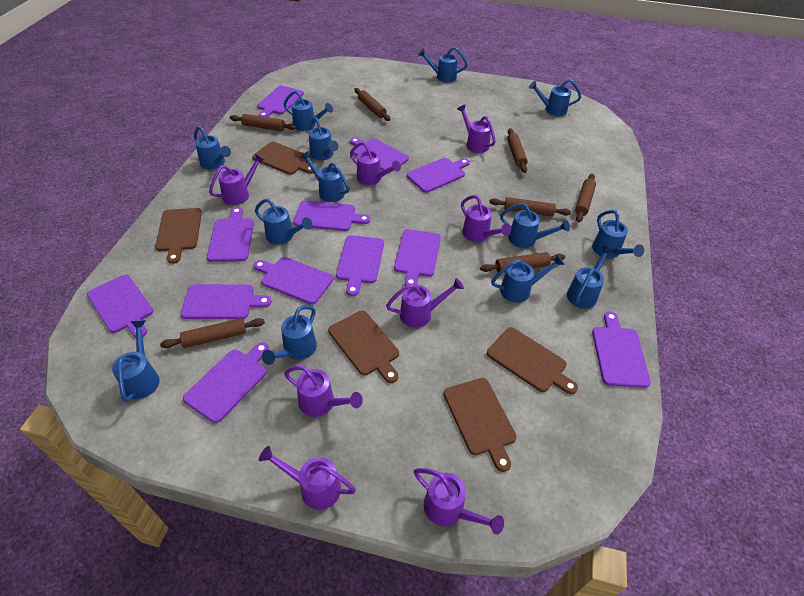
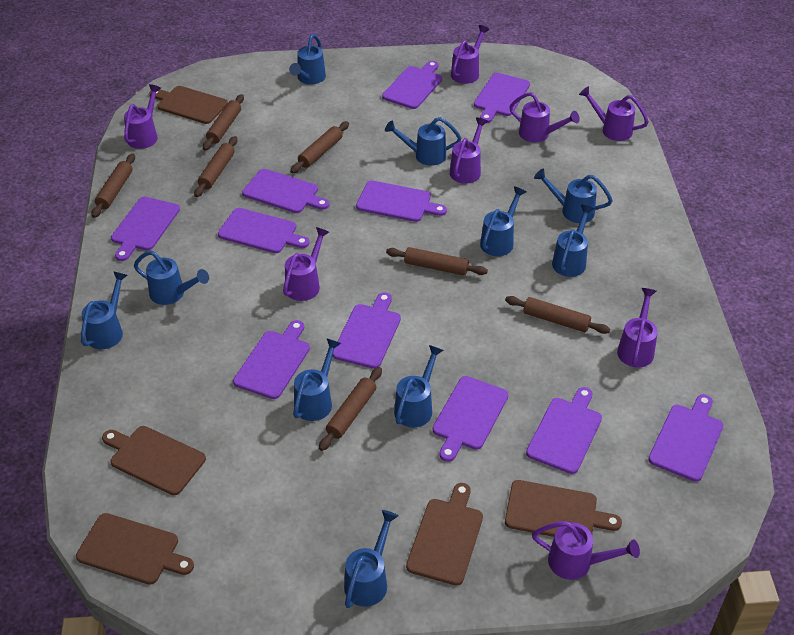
blue watering can: 13 -> 10
purple cutting board: 12 -> 11

